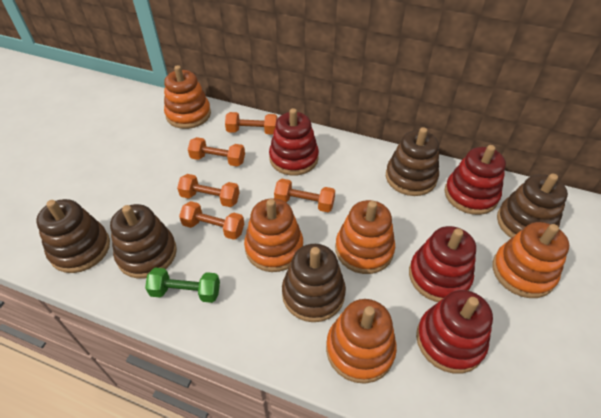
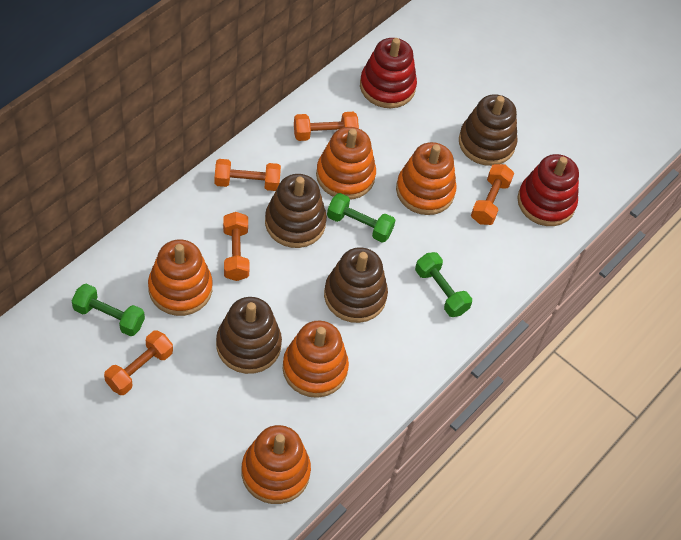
brown stacking toy: 5 -> 4
green dumbbell: 1 -> 3
red stacking toy: 4 -> 2

